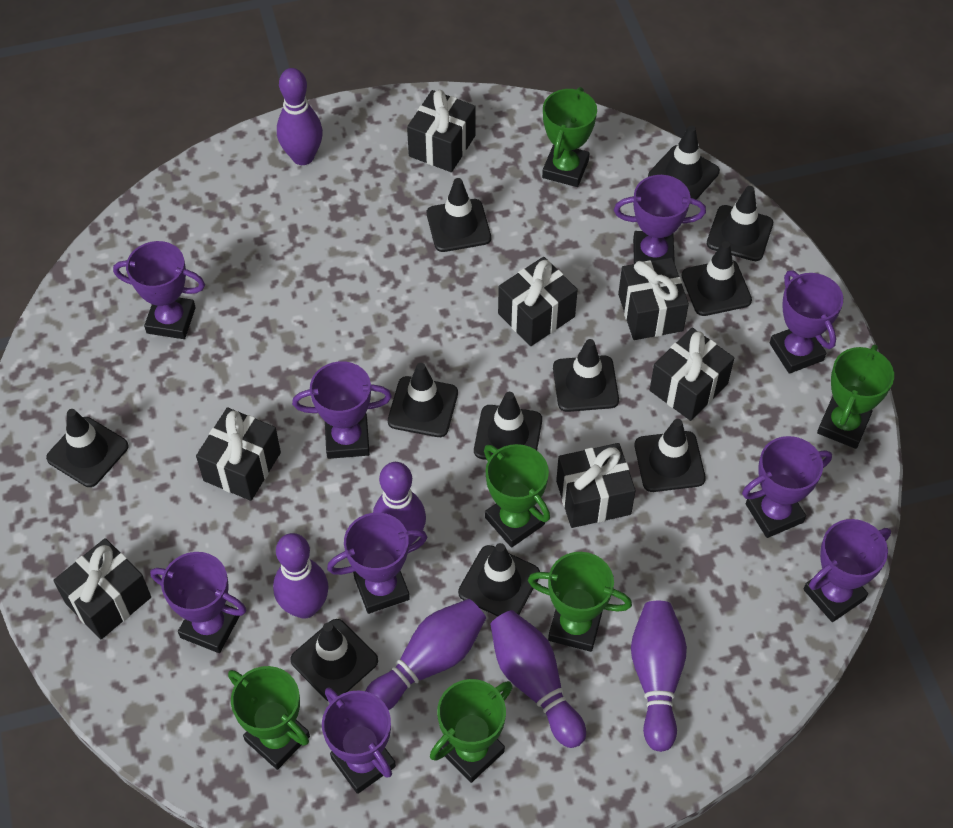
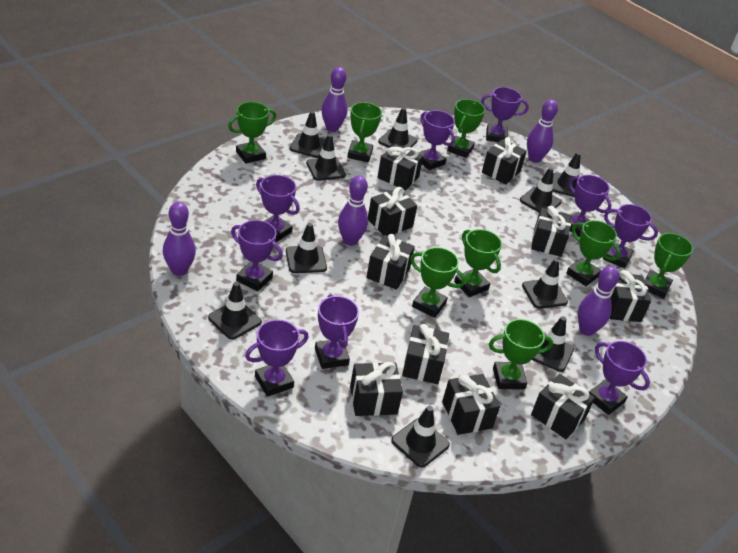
black gift: 7 -> 10
black traffic cone: 11 -> 10
green trophy: 6 -> 8
purple bowling pin: 6 -> 5

